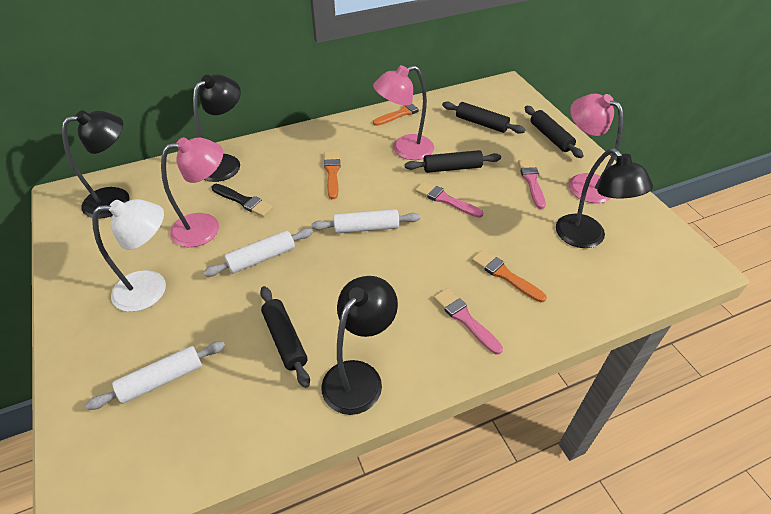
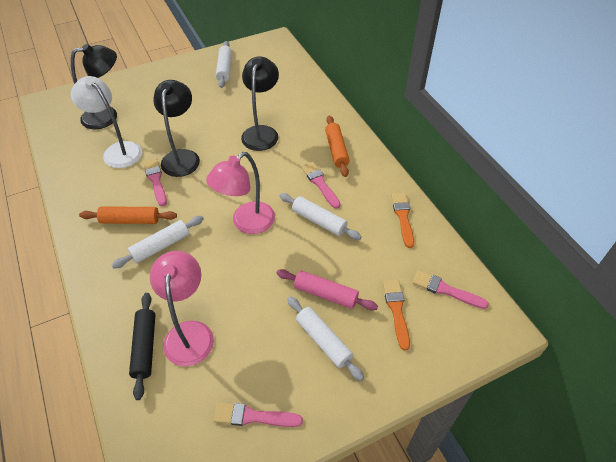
black brush: 1 -> 0
black lamp: 4 -> 3
black rolling pin: 4 -> 1
orange brush: 3 -> 2
orange rolling pin: 0 -> 2
pink brush: 3 -> 4
pink lamp: 3 -> 2
pink rolling pin: 0 -> 1
white rolling pin: 3 -> 4

